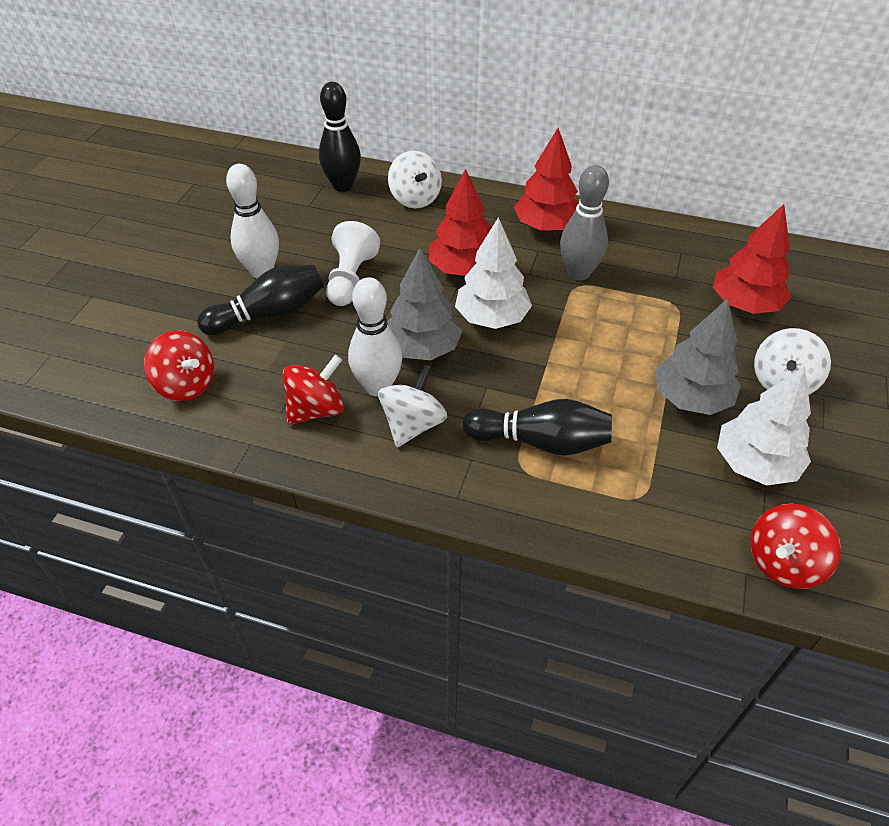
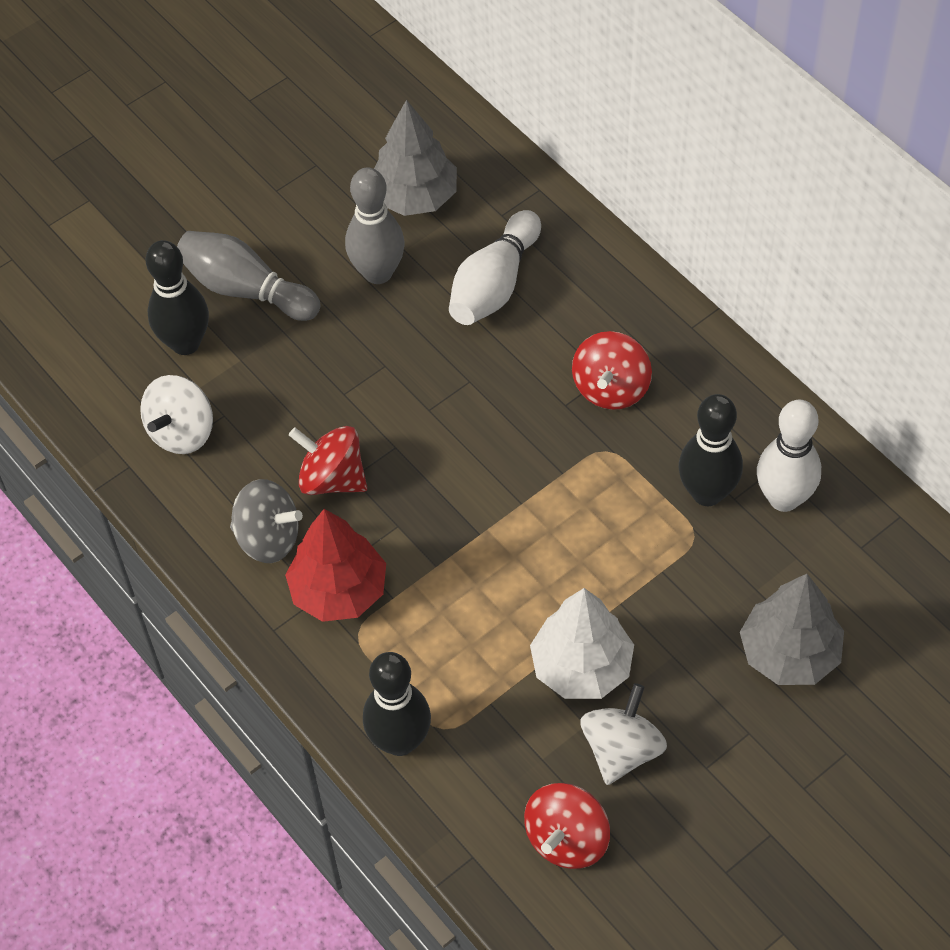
grey bowling pin: 1 -> 2
grey spinning top: 0 -> 1
red tree: 3 -> 1
white pawn: 1 -> 0
white spinning top: 3 -> 2
white tree: 2 -> 1

